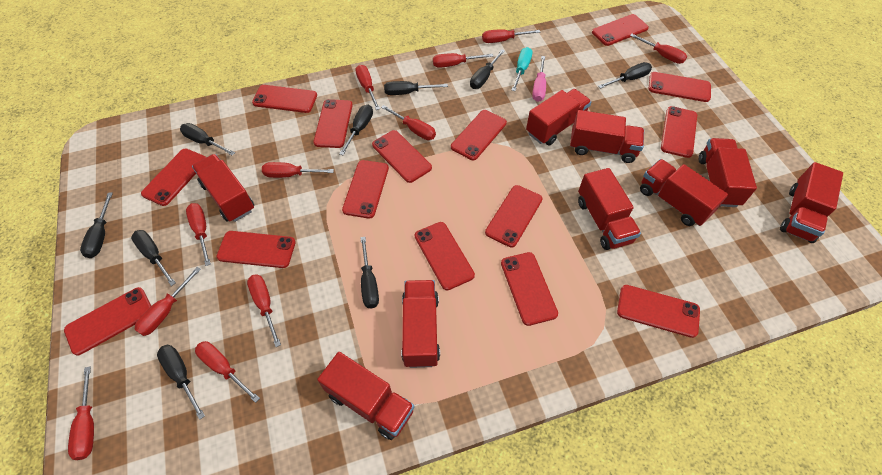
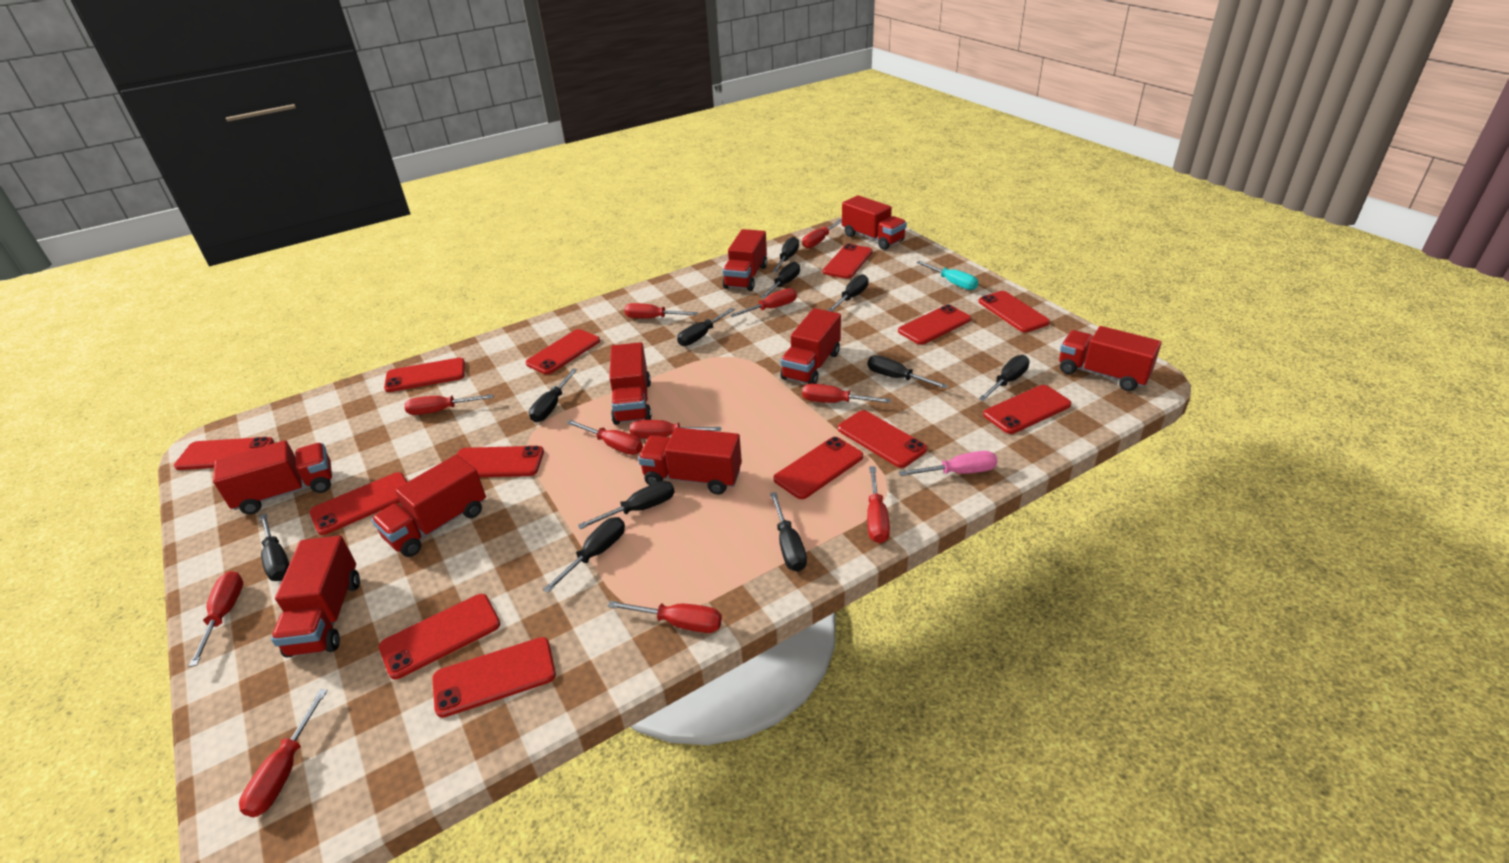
black screwdriver: 9 -> 11
red phone: 15 -> 13

